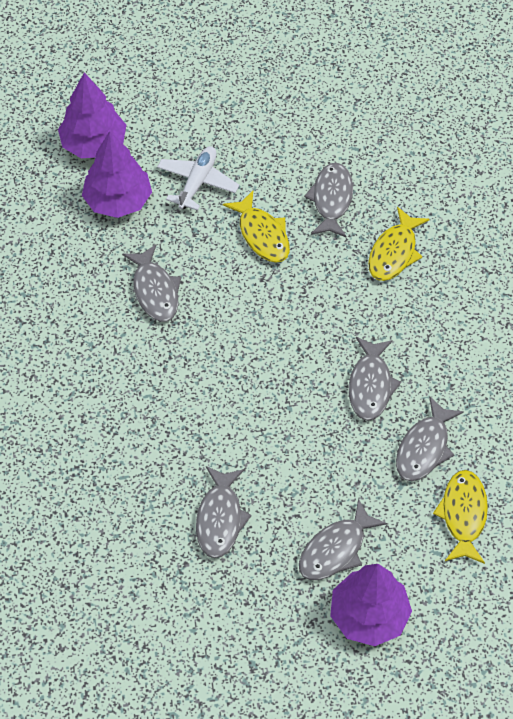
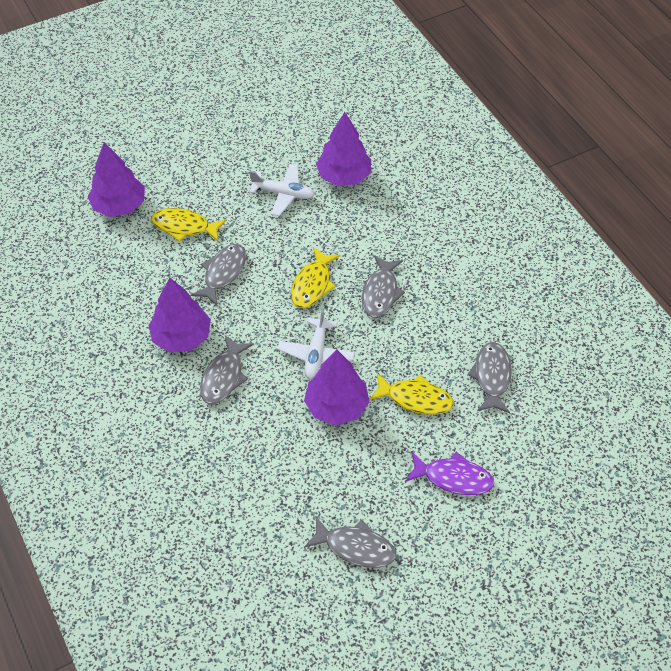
grey fish: 6 -> 5
purple fish: 0 -> 1
purple tree: 3 -> 4
white plane: 1 -> 2

